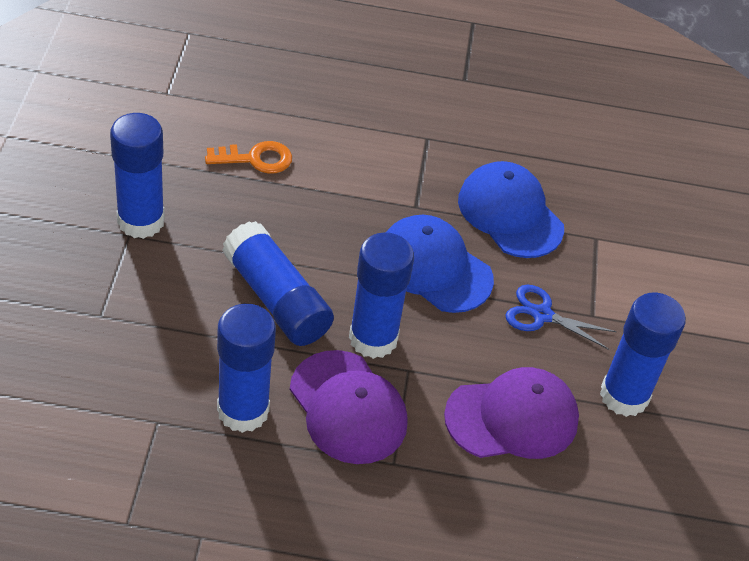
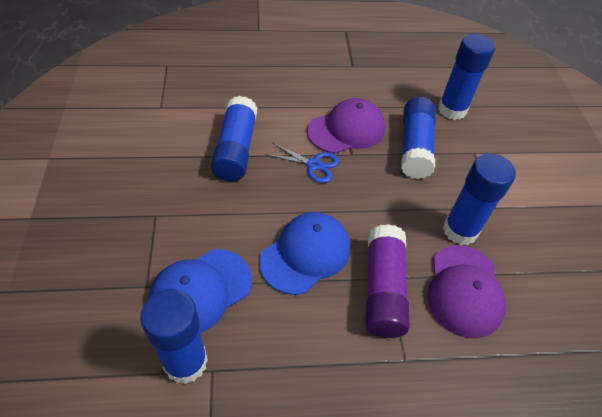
orange key: 1 -> 0
purple glue stick: 0 -> 1

